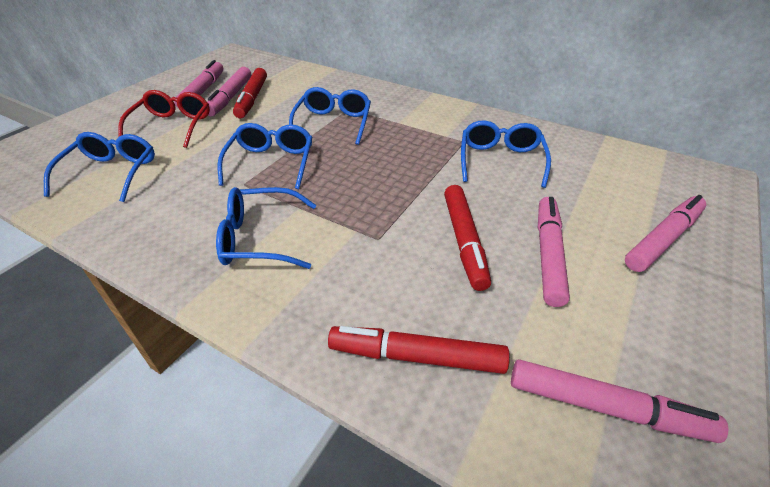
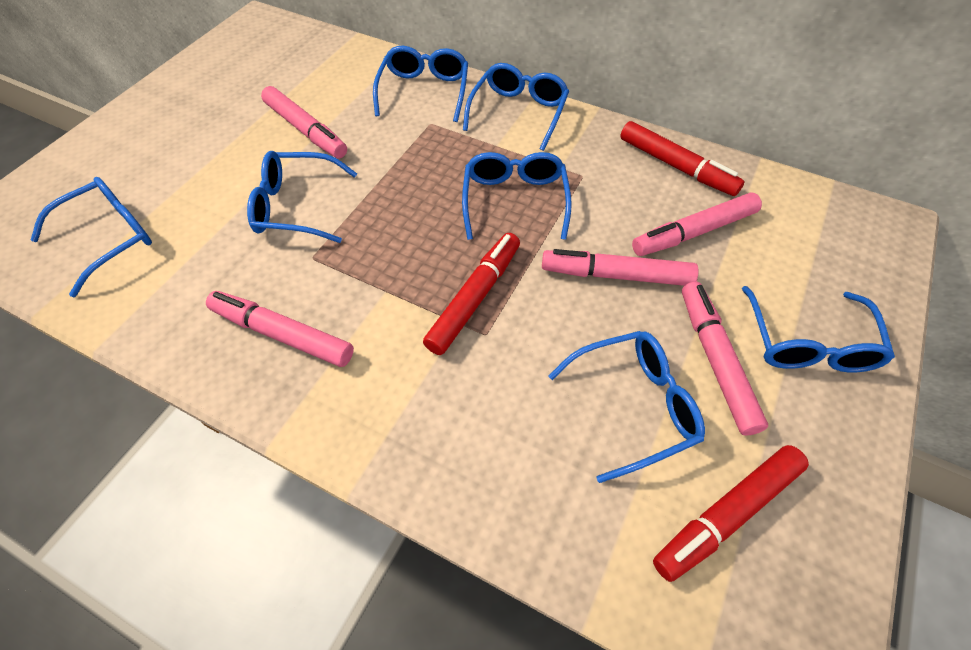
blue glasses: 5 -> 7
red glasses: 1 -> 0

